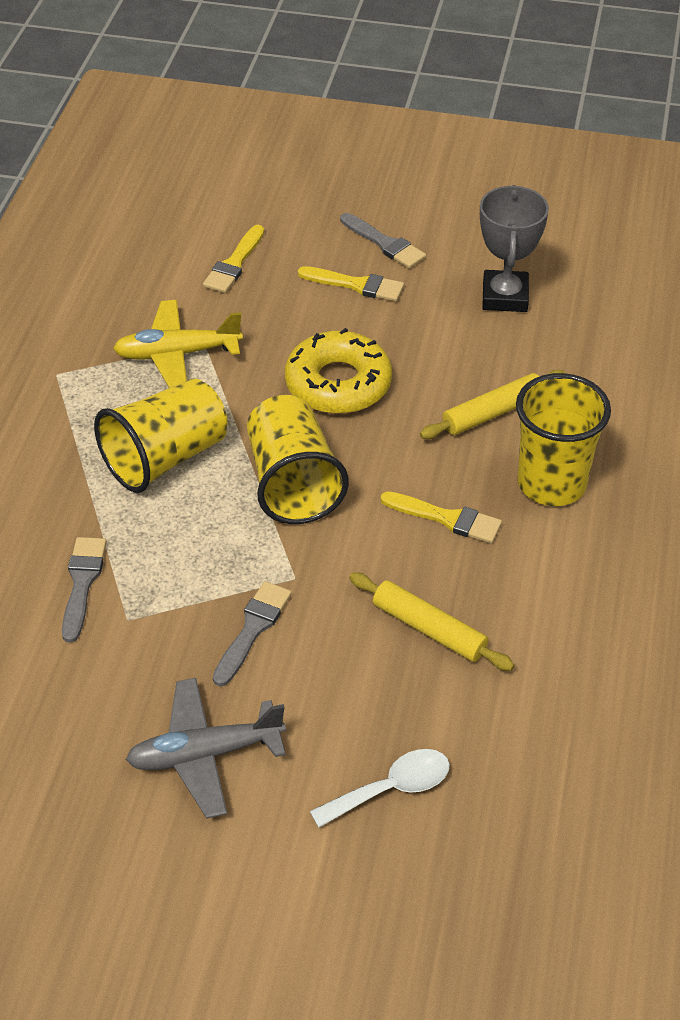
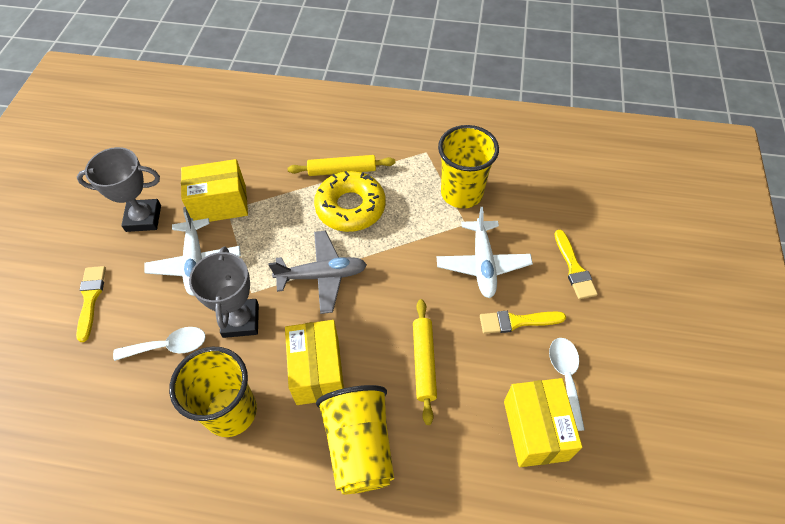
grey brush: 3 -> 0
grey trophy: 1 -> 2
white plane: 0 -> 2
white spoon: 1 -> 2
yellow box: 0 -> 3
yellow plane: 1 -> 0

